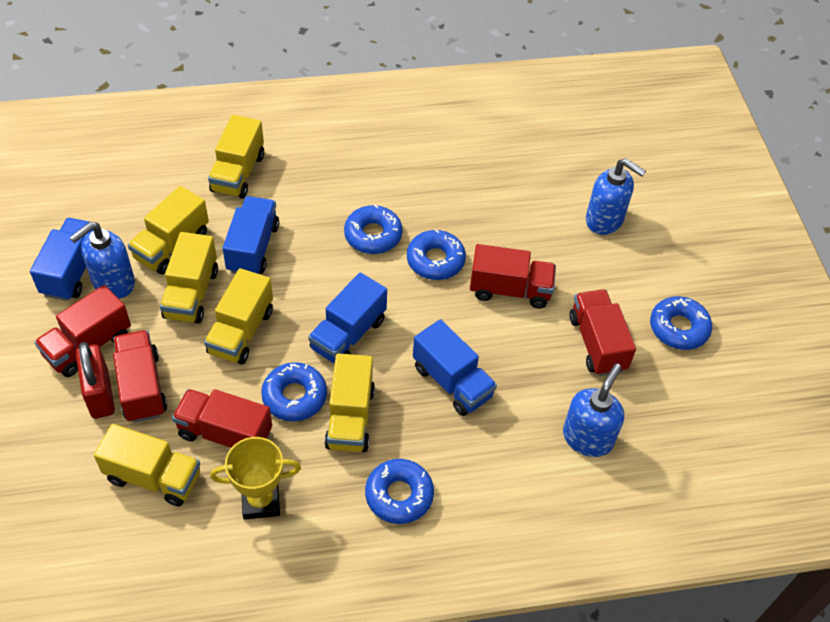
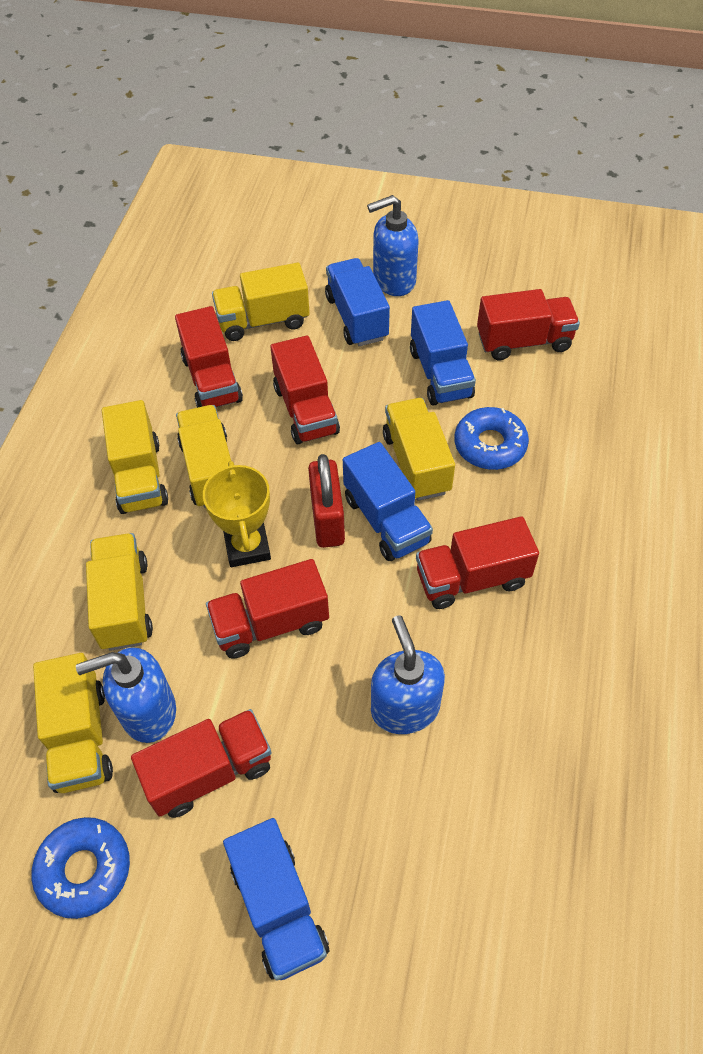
blue donut: 5 -> 2
red truck: 5 -> 6

